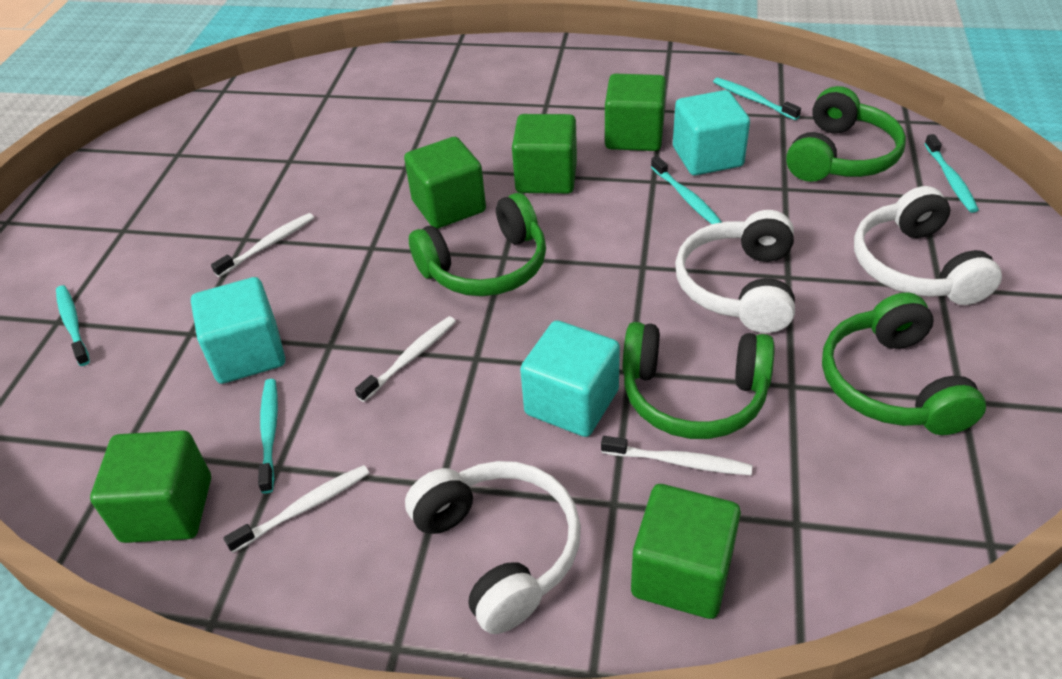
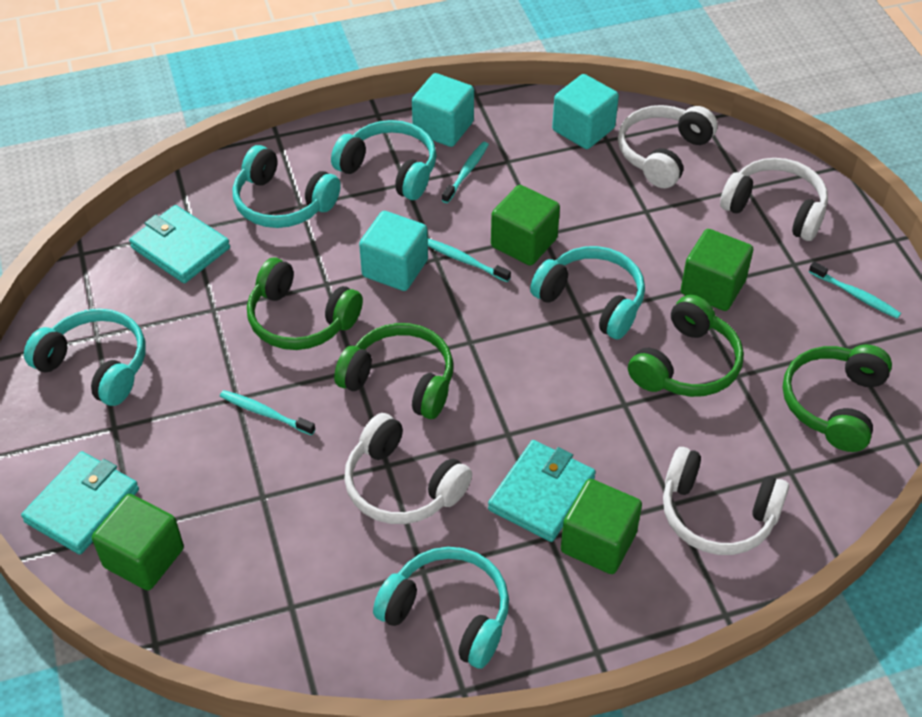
green cube: 5 -> 4
turquoise headphones: 0 -> 5
turquoise toothbrush: 5 -> 4
turquoise wallet: 0 -> 3
white headphones: 3 -> 4
white toothbrush: 4 -> 0

